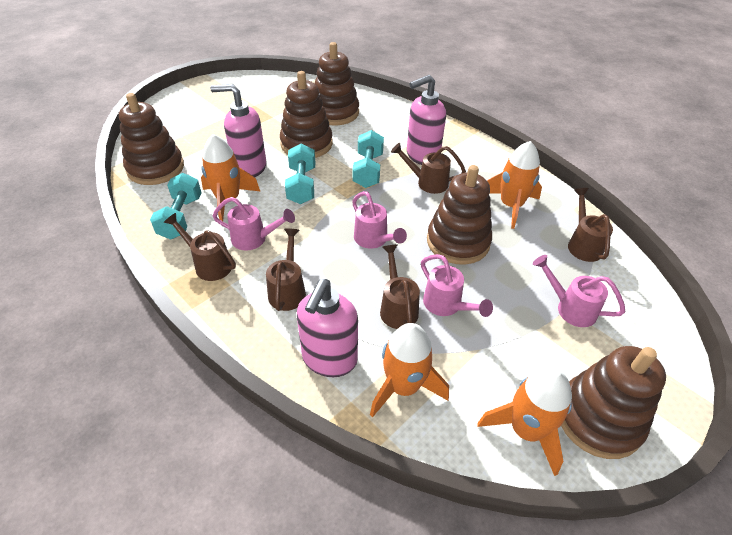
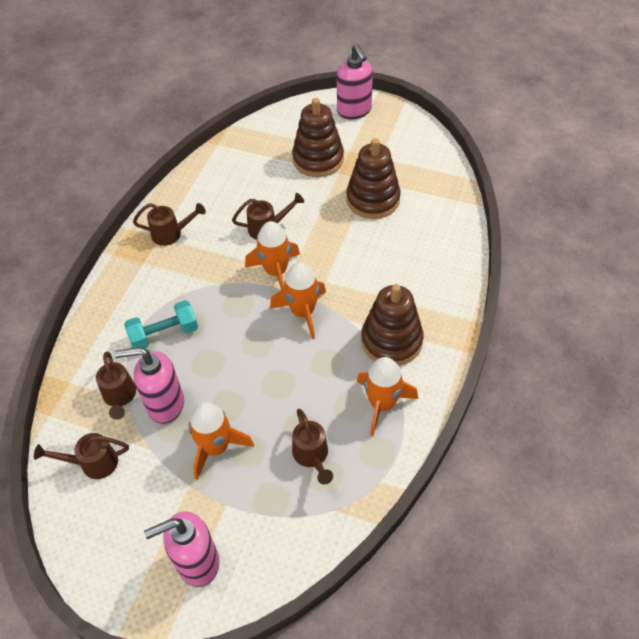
brown stacking toy: 5 -> 3
pink watering can: 4 -> 0
turquoise dumbbell: 3 -> 1

